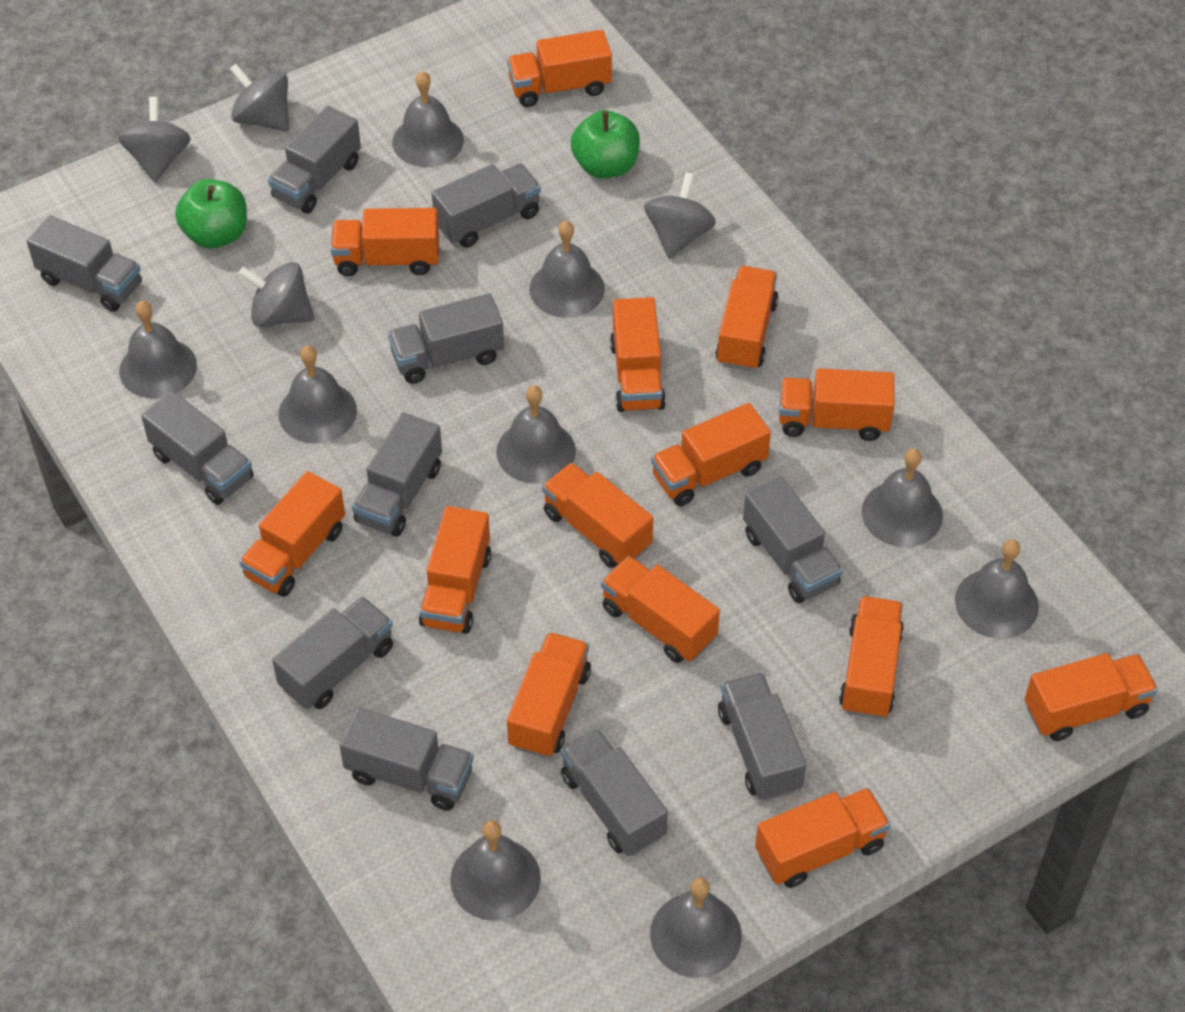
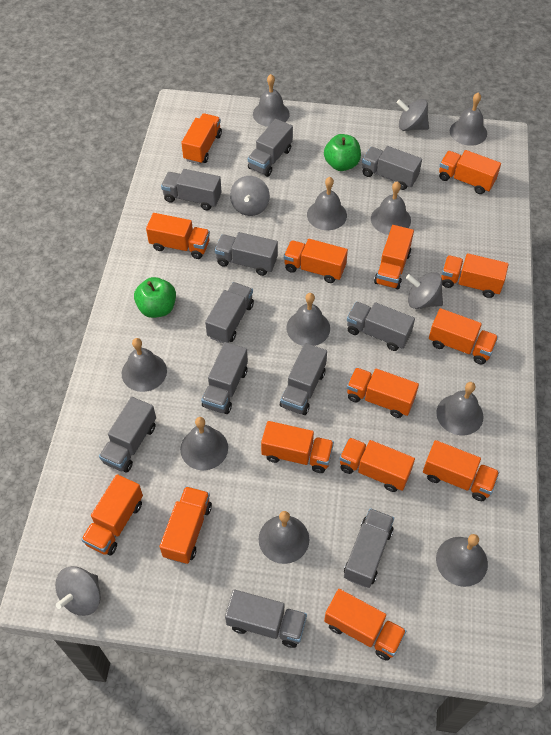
grey bell: 9 -> 10

